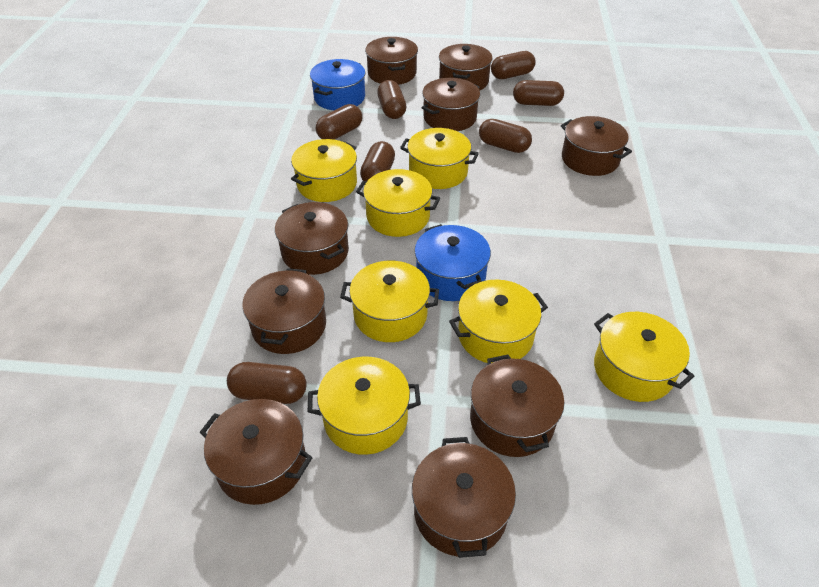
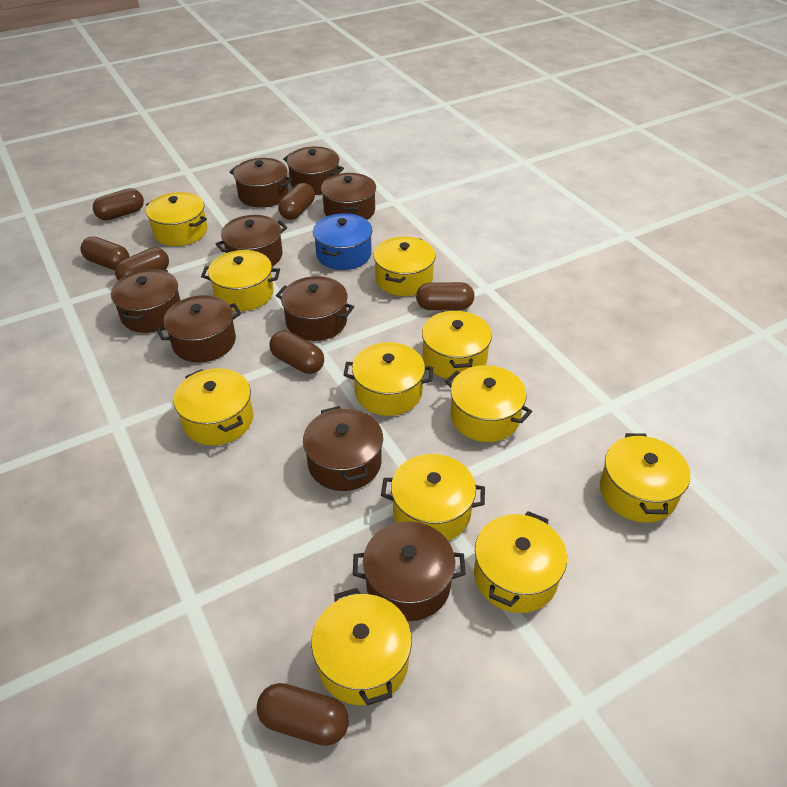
blue pot: 2 -> 1
yellow pot: 7 -> 11

